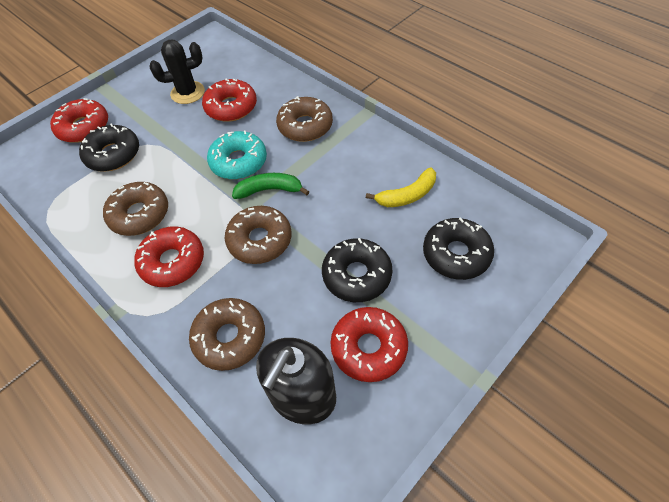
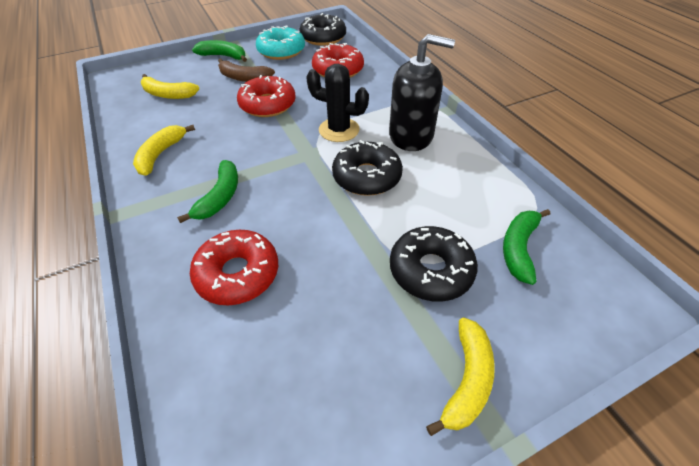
brown banana: 0 -> 1
brown donut: 4 -> 0
green banana: 1 -> 3
red donut: 4 -> 3
yellow banana: 1 -> 3

